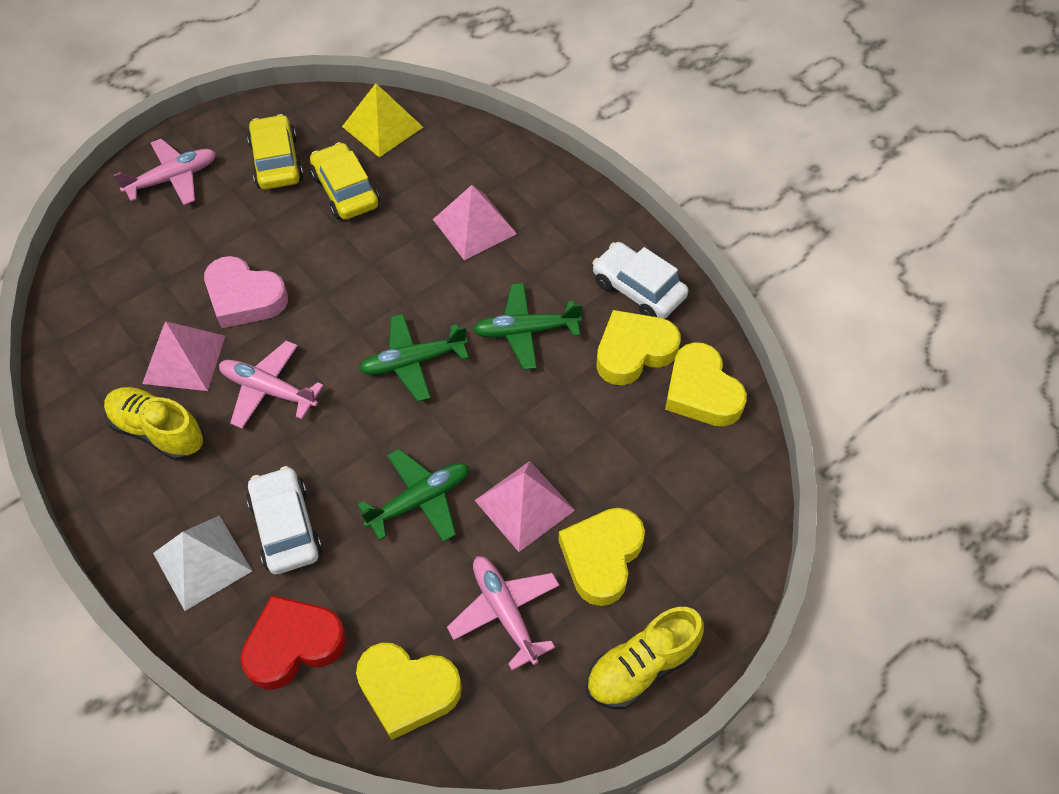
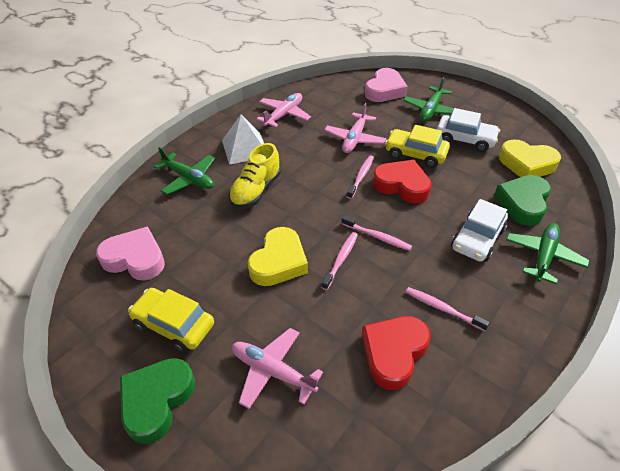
green heart: 0 -> 2
pink heart: 1 -> 2
pink pyramid: 3 -> 0
pink toothbrush: 0 -> 4
red heart: 1 -> 2
yellow heart: 4 -> 2
yellow pyramid: 1 -> 0
yellow shoe: 2 -> 1

